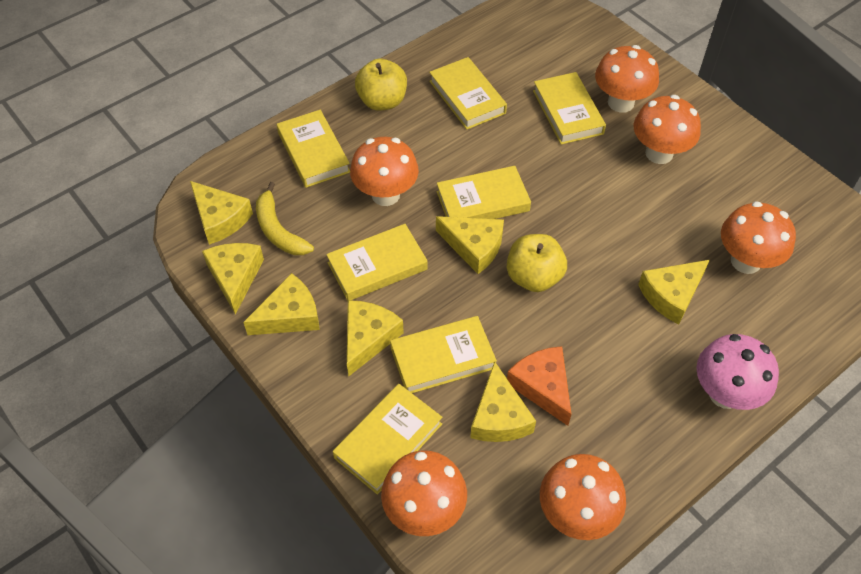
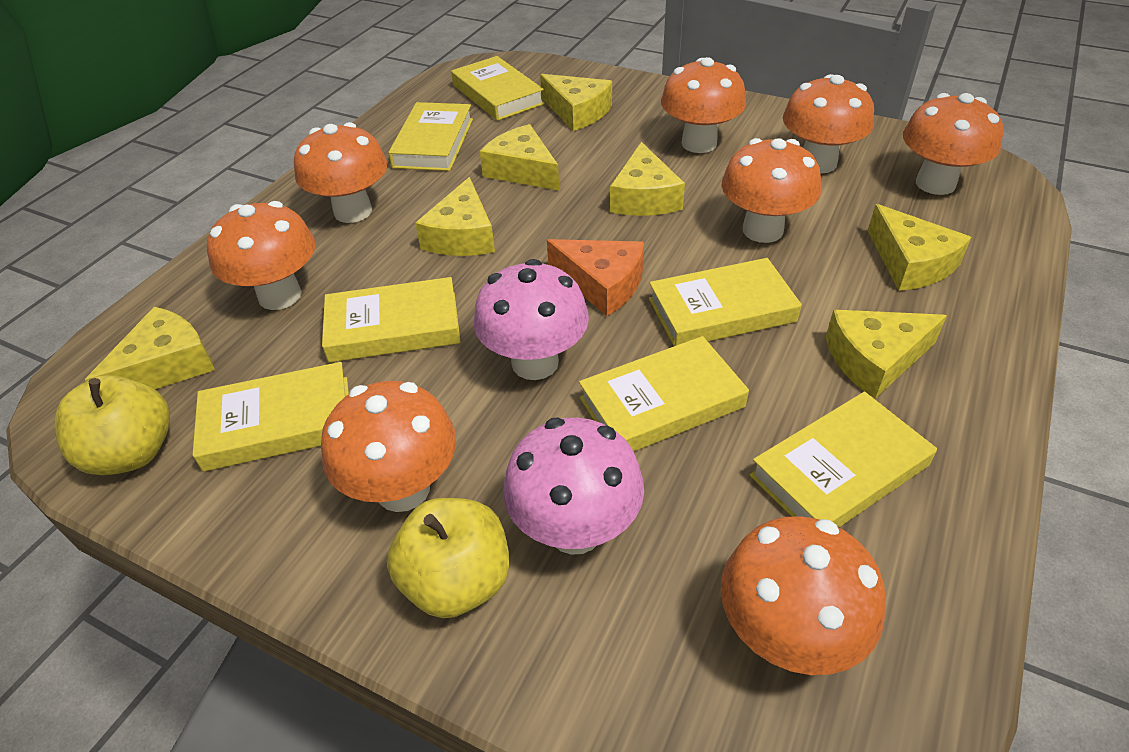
orange mushroom: 6 -> 8
pink mushroom: 1 -> 2
yellow banana: 1 -> 0

